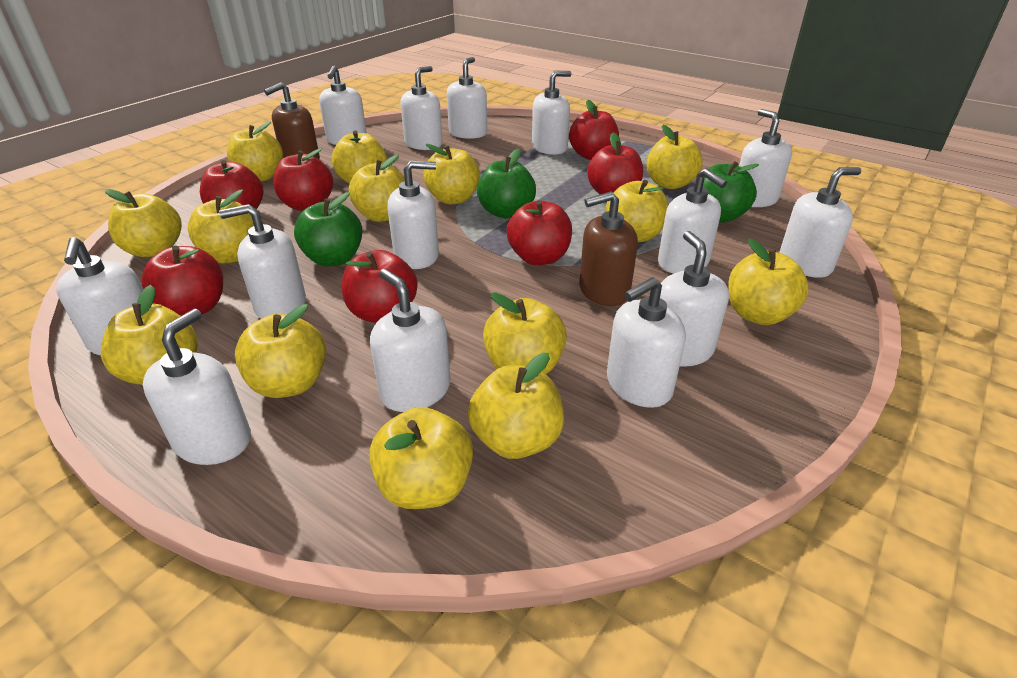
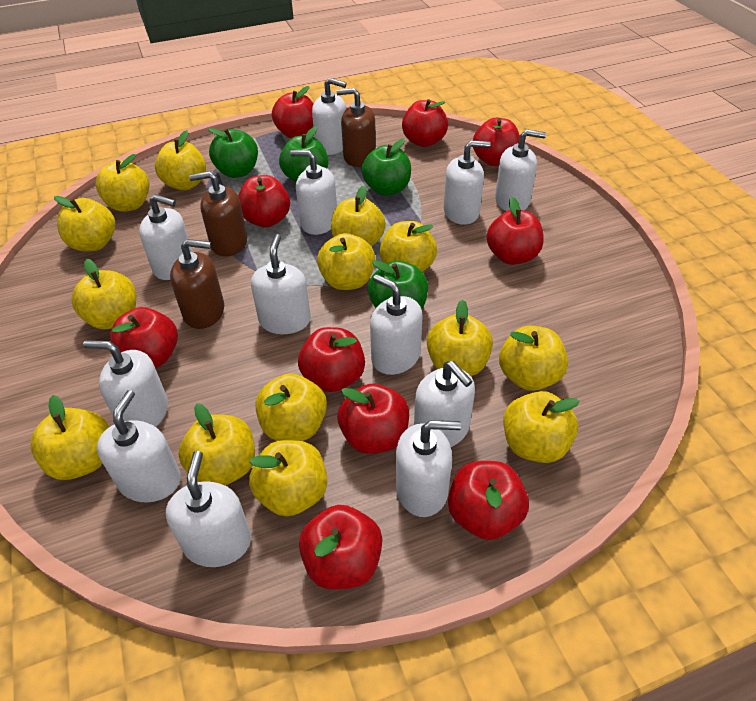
brown soap dispenser: 2 -> 3
green apple: 3 -> 4
red apple: 7 -> 10
white soap dispenser: 14 -> 12

